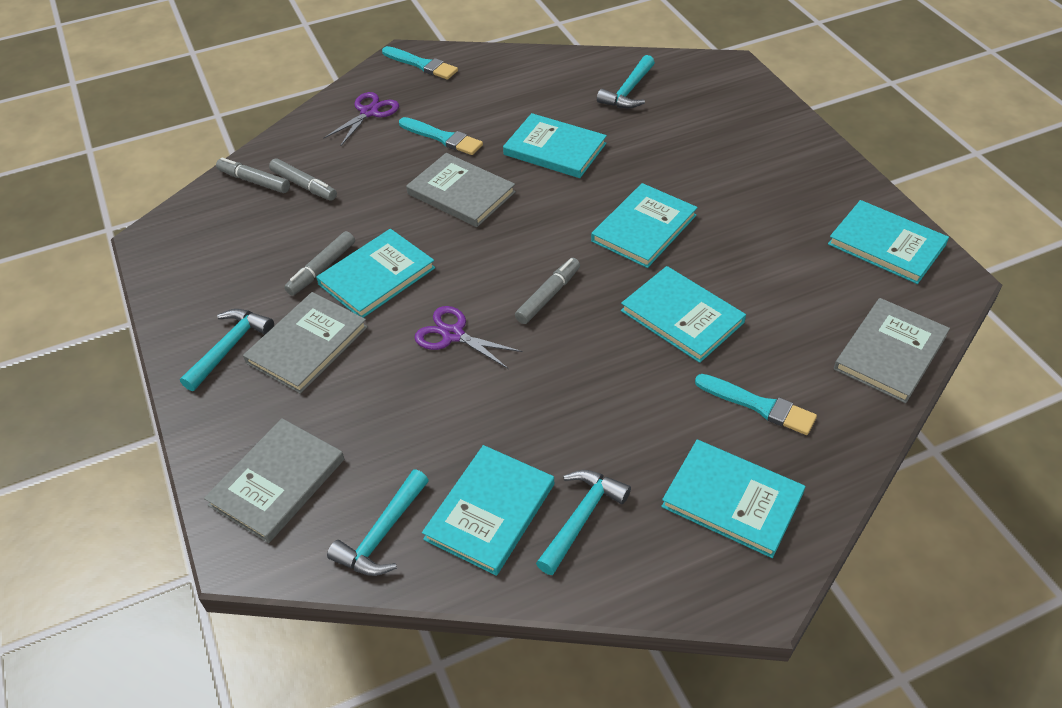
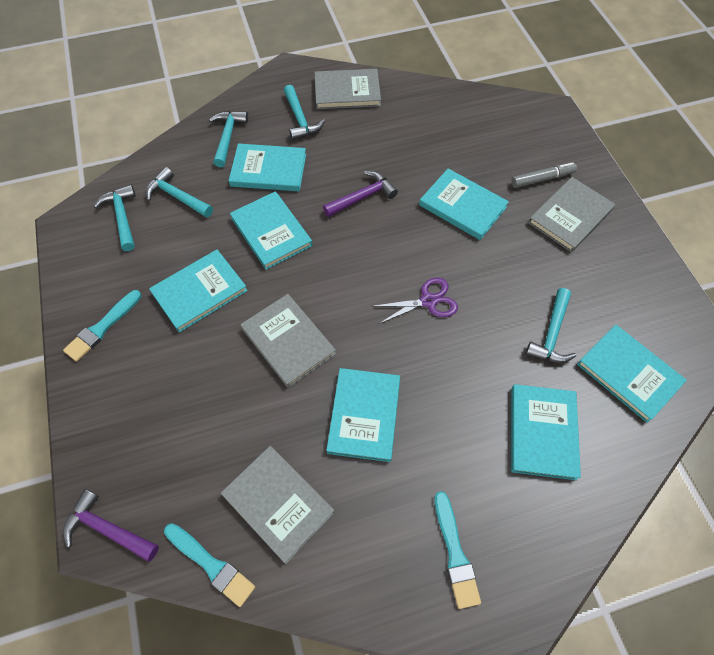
grey marker: 4 -> 1
purple hammer: 0 -> 2
purple scissors: 2 -> 1
turquoise hammer: 4 -> 5

